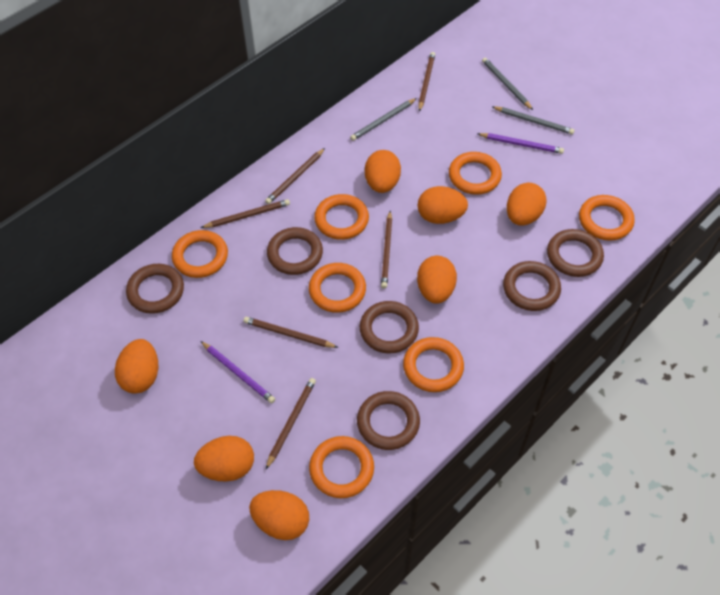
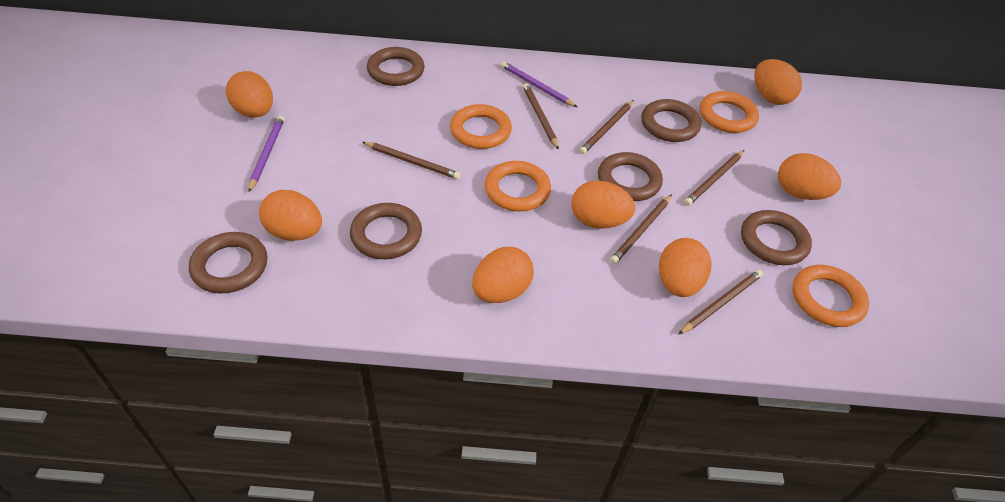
grey pencil: 3 -> 0
orange ring: 7 -> 4

